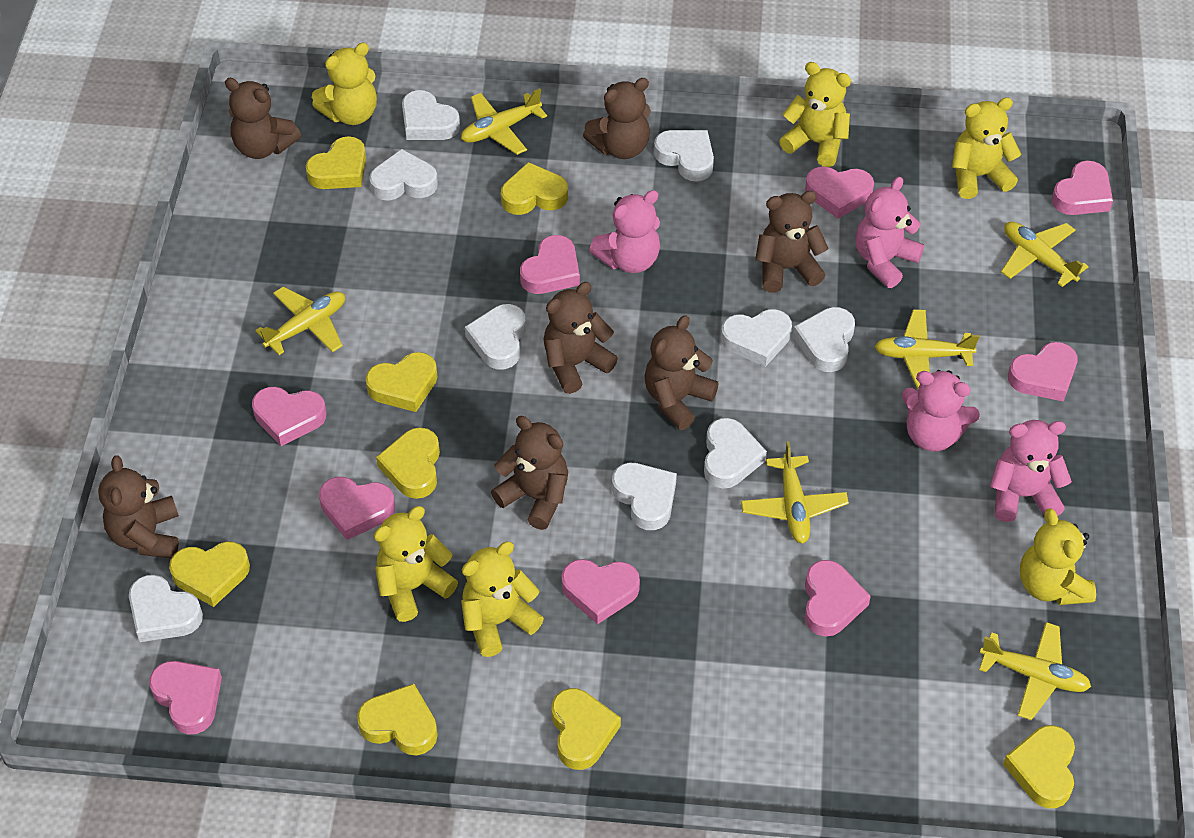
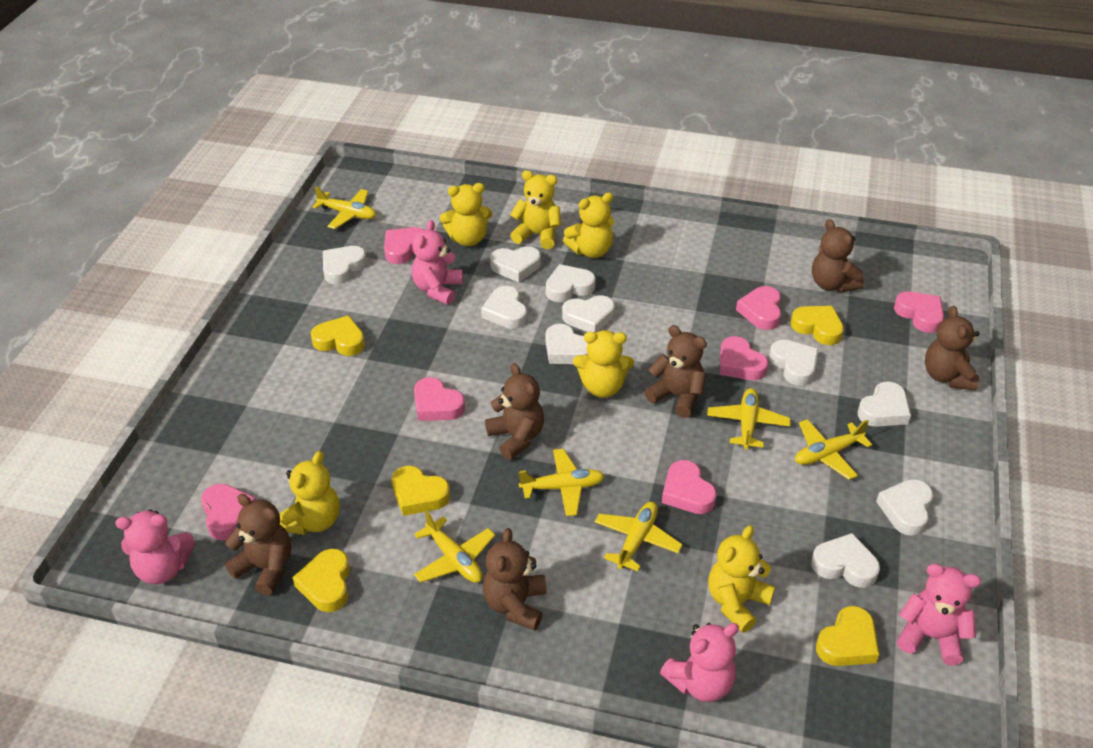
brown teddy bear: 7 -> 6
pink heart: 9 -> 7
white heart: 9 -> 10
yellow heart: 8 -> 5

